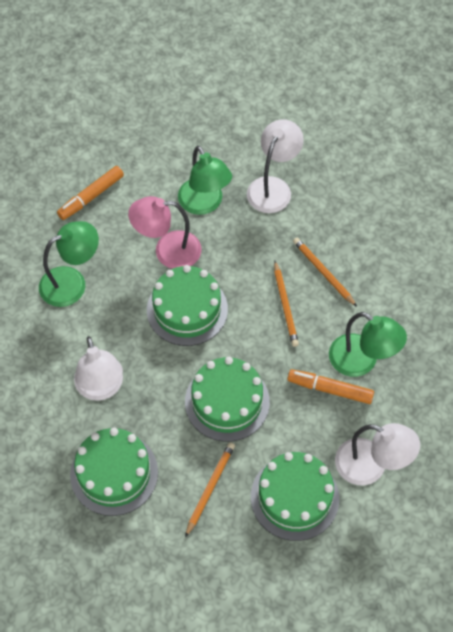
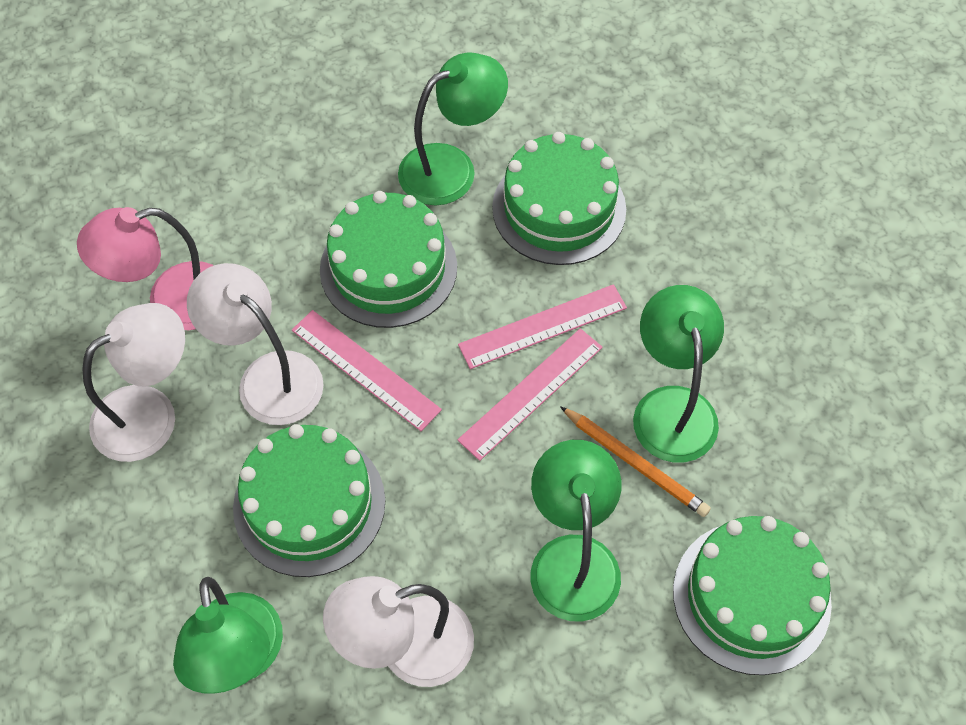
green lamp: 3 -> 4
orange marker: 2 -> 0
orange pencil: 3 -> 1
pink ruler: 0 -> 3

